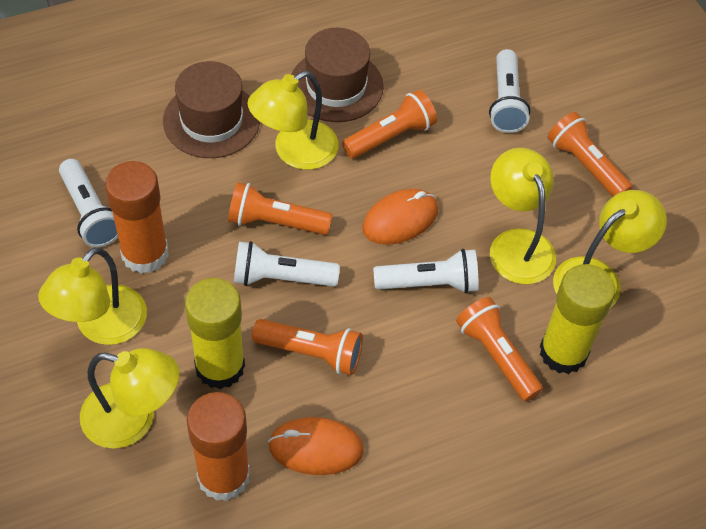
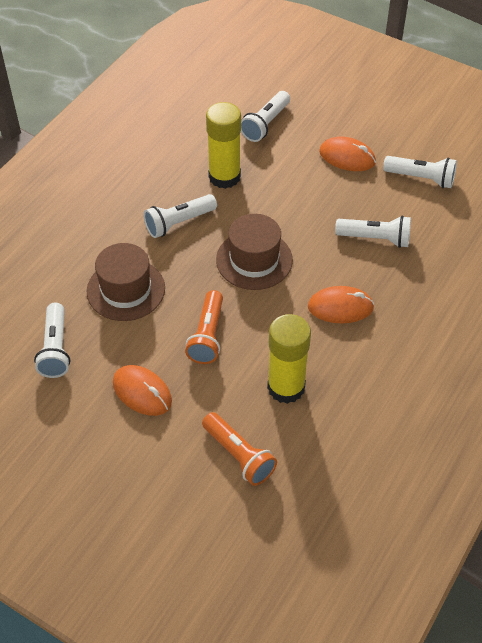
orange flashlight: 5 -> 2
orange glue stick: 2 -> 0
orange mouse: 2 -> 3
white flashlight: 4 -> 5
yellow lamp: 5 -> 0

